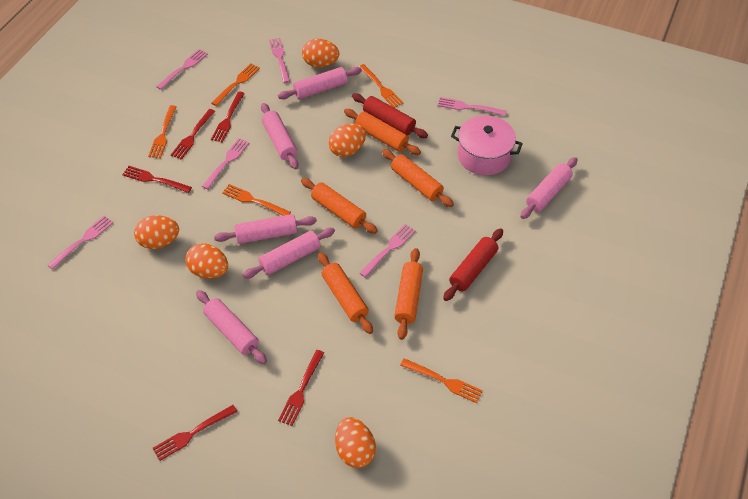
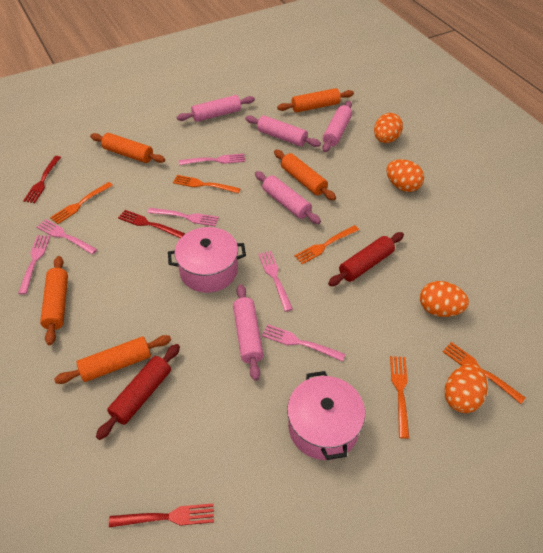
orange egg: 5 -> 4
pink pot: 1 -> 2
pink rolling pin: 6 -> 5
red fork: 5 -> 3

